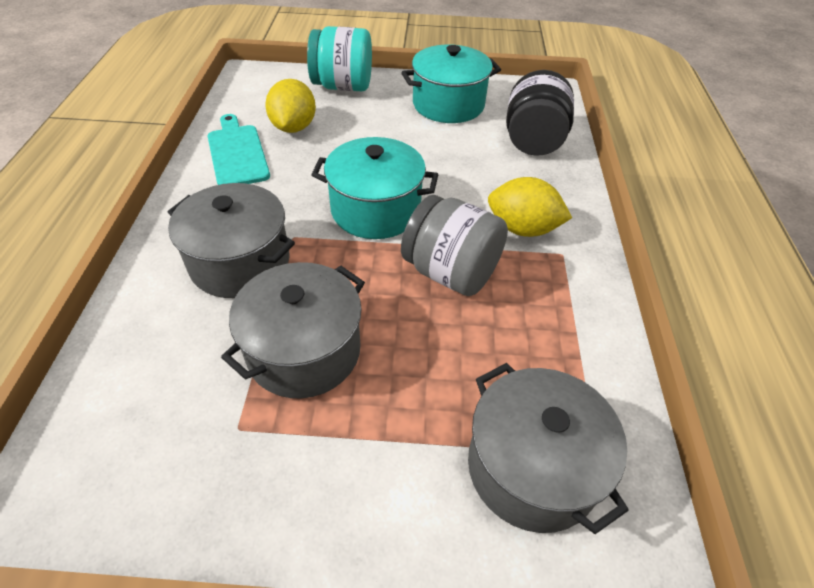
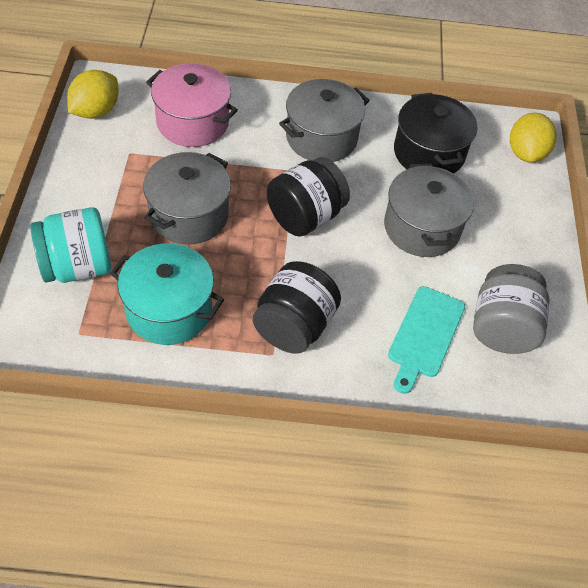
black jar: 1 -> 2
black pot: 0 -> 1
pink pot: 0 -> 1
turquoise pot: 2 -> 1

